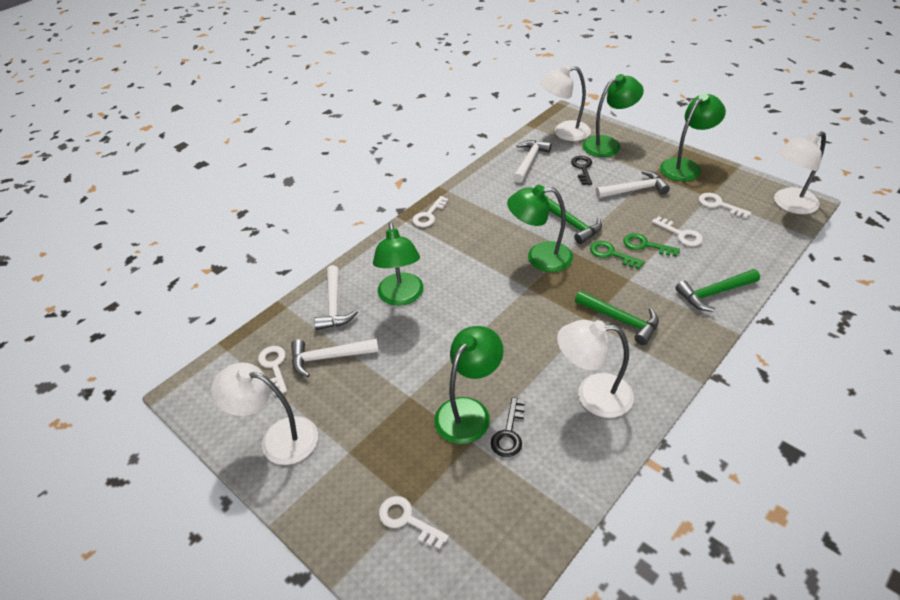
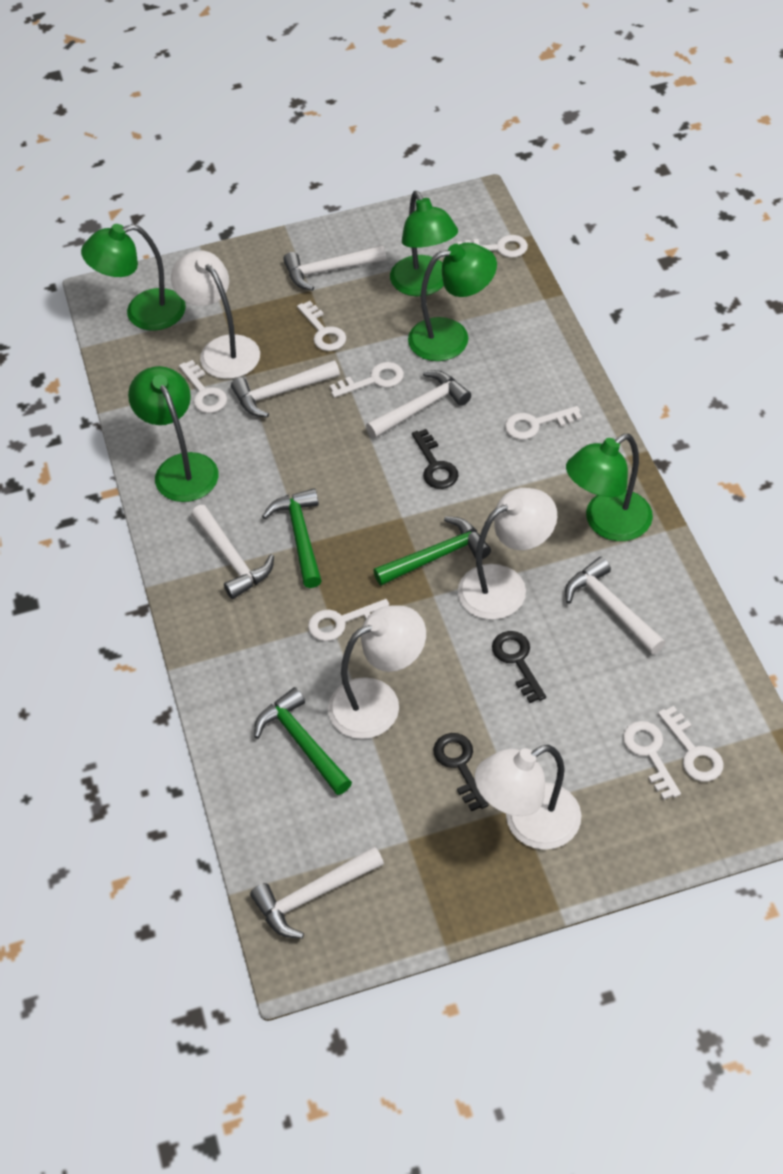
black key: 2 -> 3
green key: 2 -> 0
white hammer: 4 -> 6
white key: 5 -> 8

